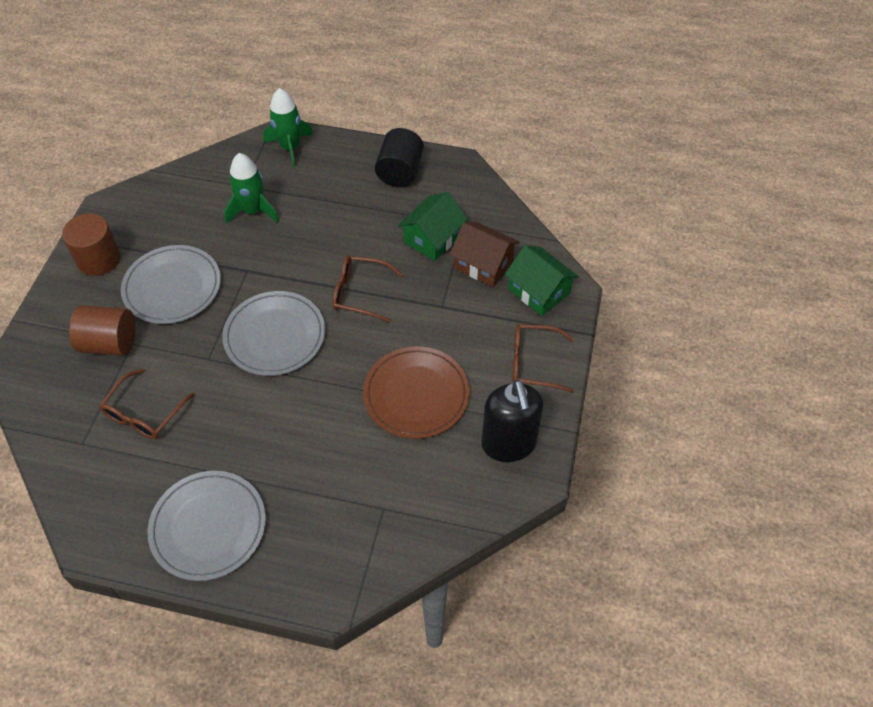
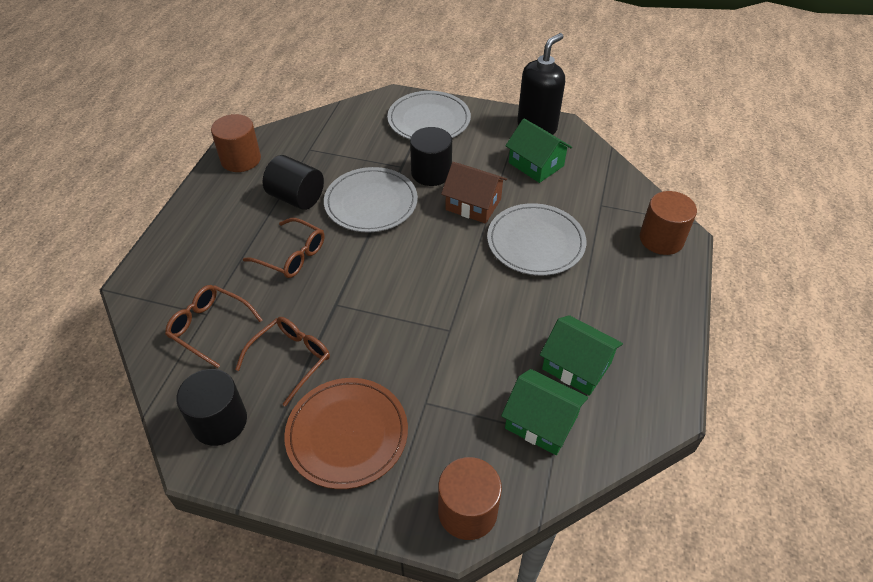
black cylinder: 1 -> 3
brown cylinder: 2 -> 3
green house: 2 -> 3
green rocket: 2 -> 0

